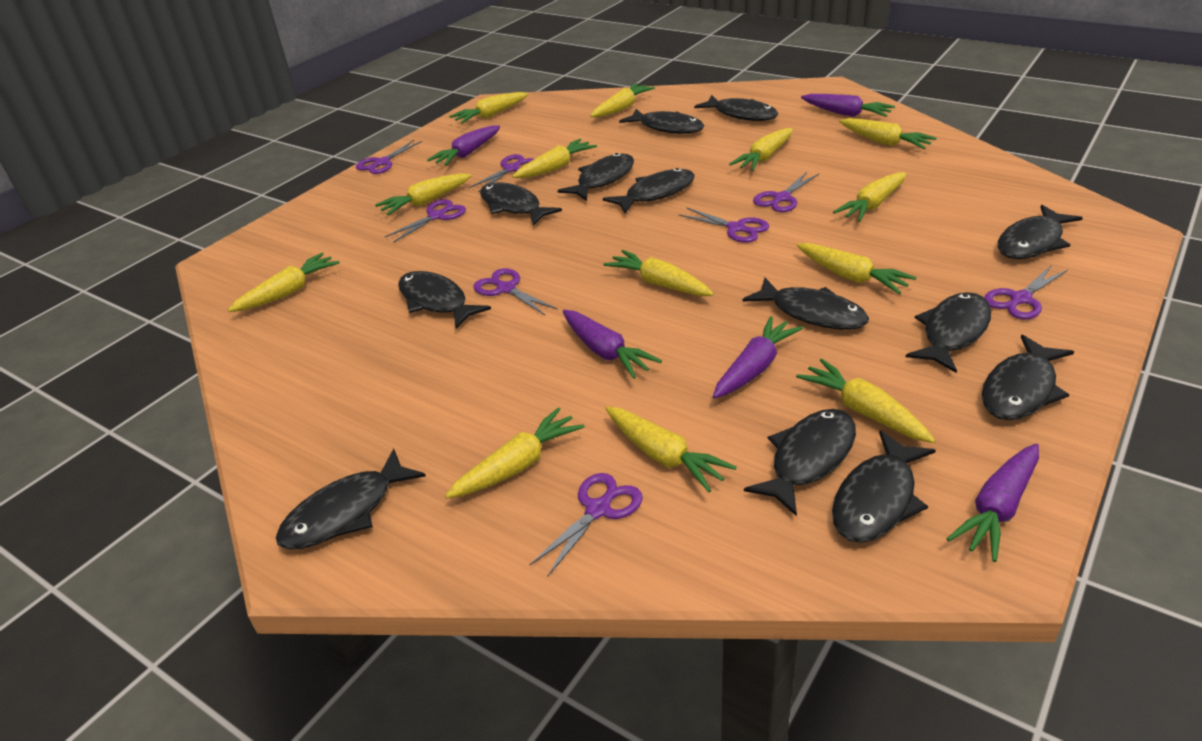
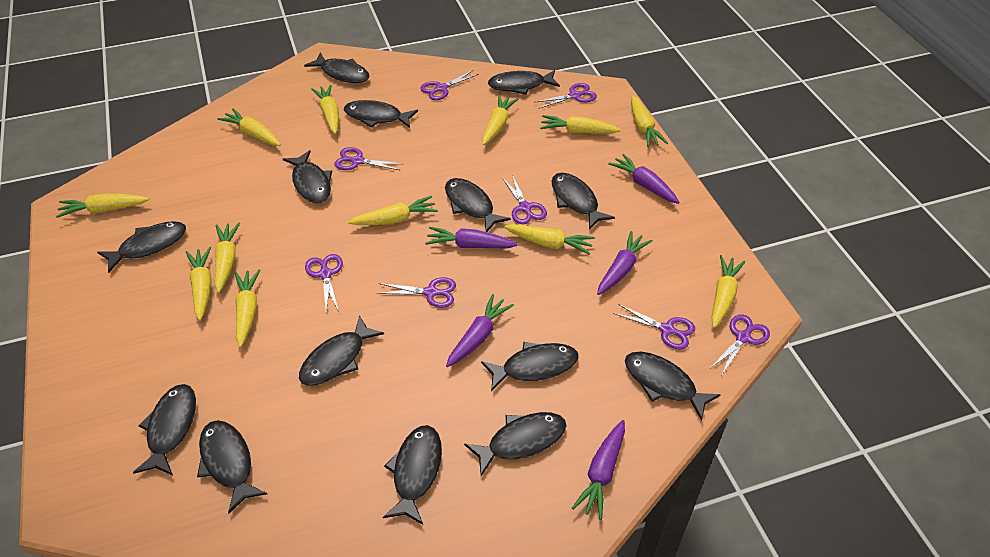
black fish: 13 -> 14
yellow carrot: 13 -> 12

